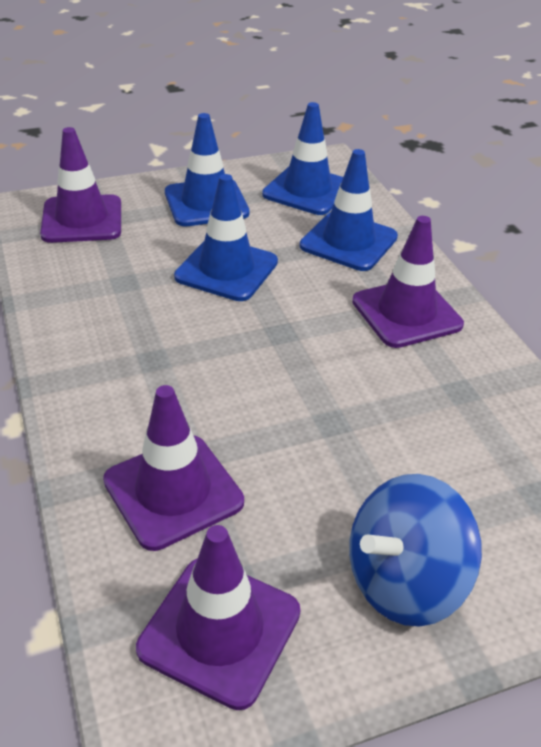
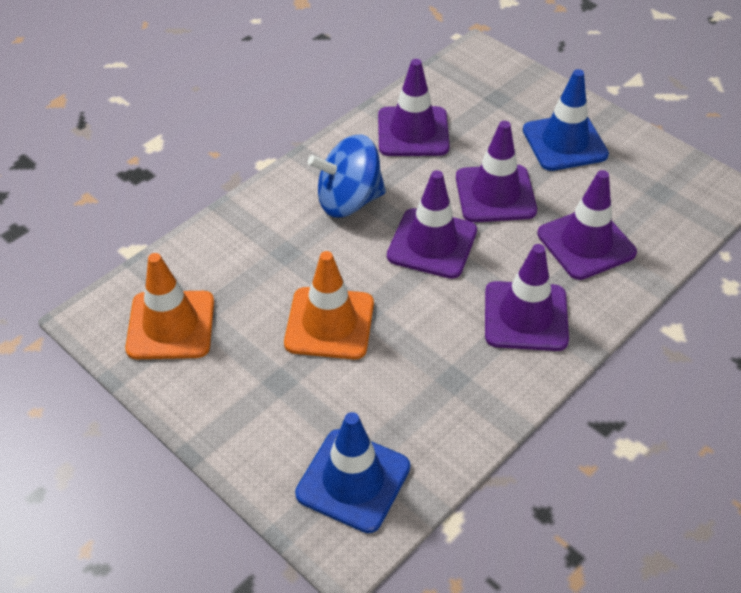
blue traffic cone: 4 -> 2
orange traffic cone: 0 -> 2
purple traffic cone: 4 -> 5

